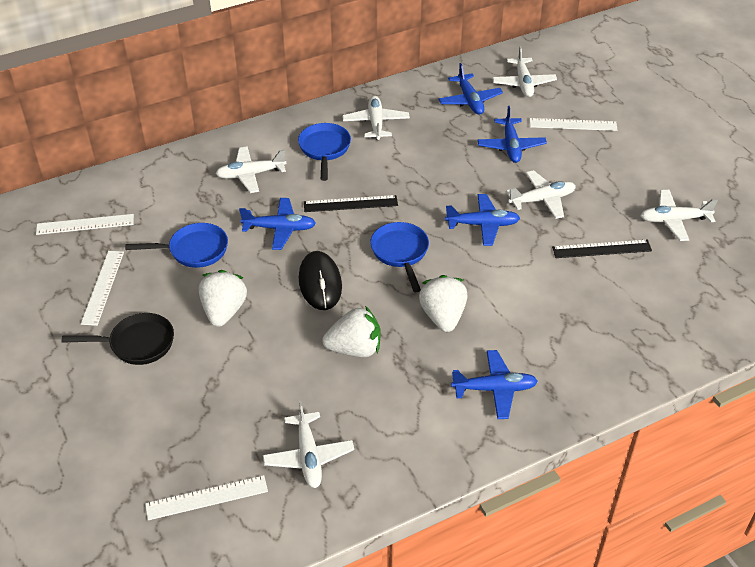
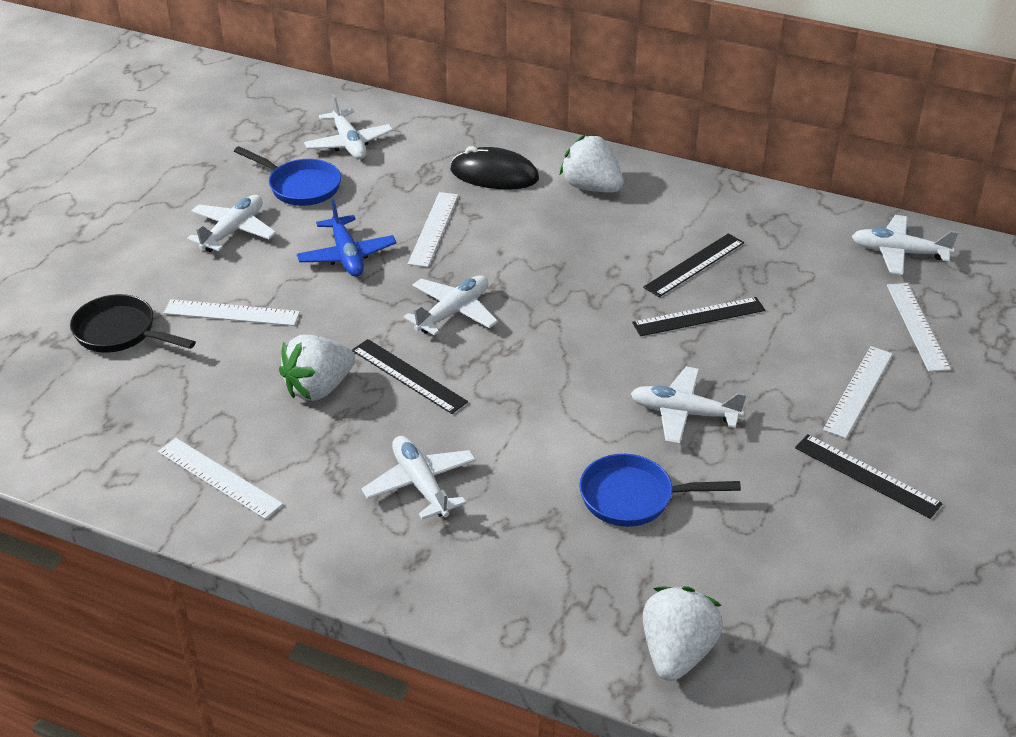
black ruler: 2 -> 4
blue pan: 3 -> 2
blue plane: 5 -> 1
white ruler: 4 -> 5

